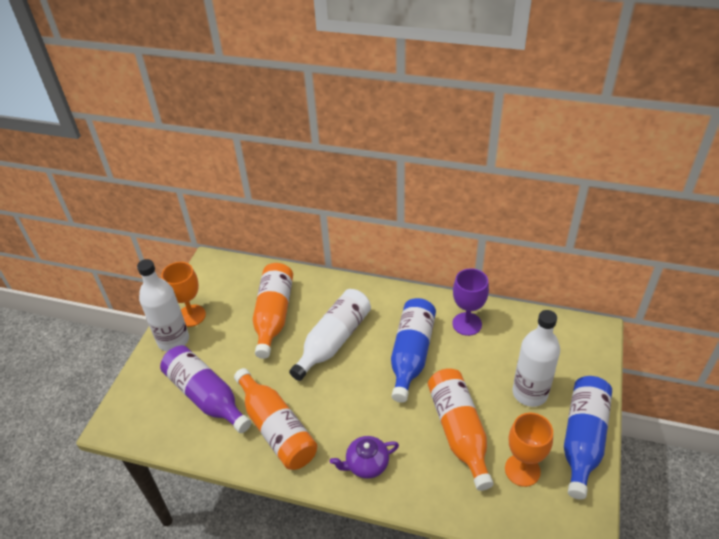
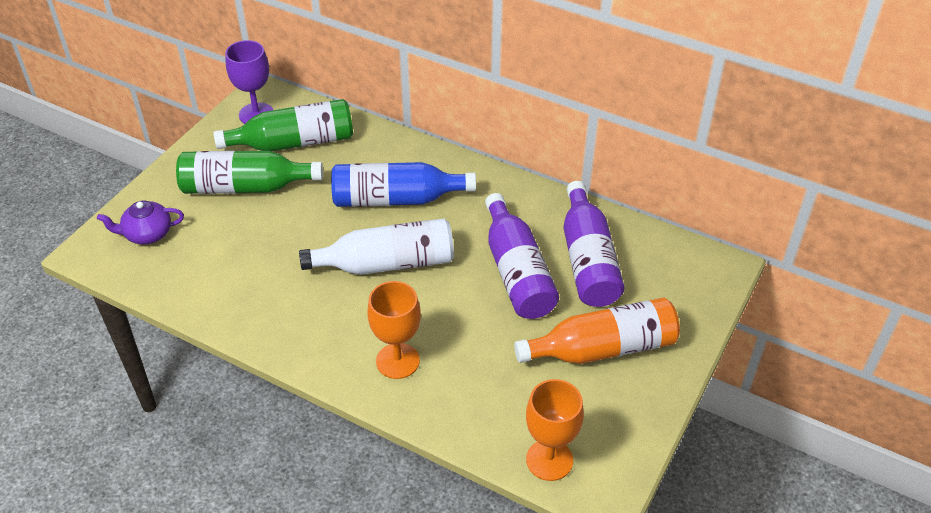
blue bottle: 2 -> 1
green bottle: 0 -> 2
orange bottle: 3 -> 1
purple bottle: 1 -> 2
white bottle: 3 -> 1

